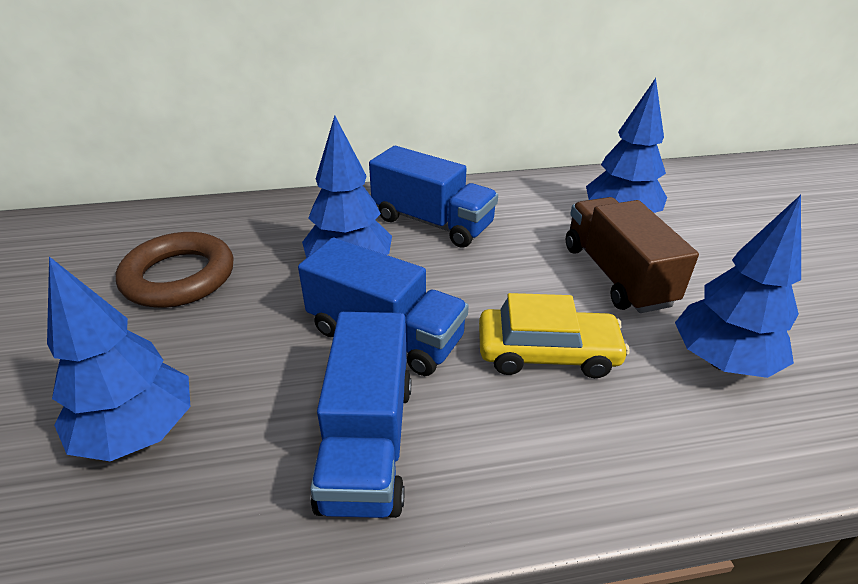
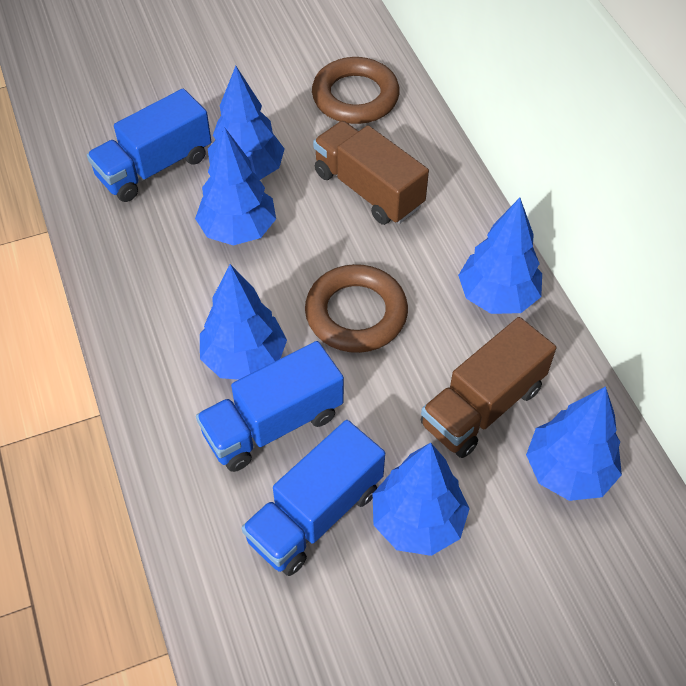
blue tree: 4 -> 6
brown ring: 1 -> 2
brown truck: 1 -> 2
yellow car: 1 -> 0

